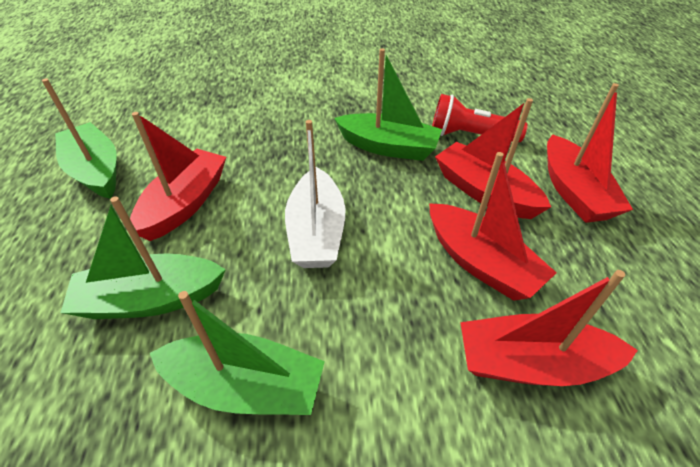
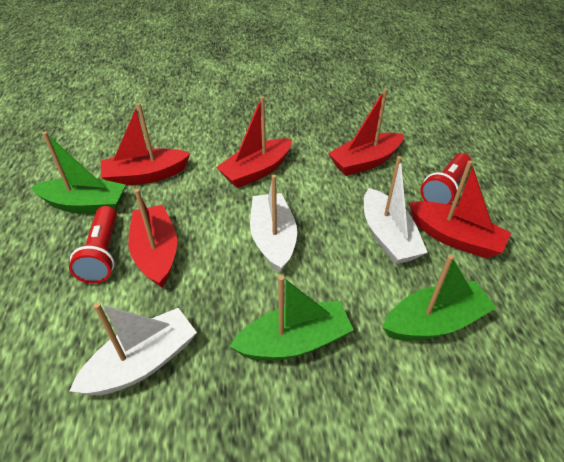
green boat: 4 -> 3
red flashlight: 1 -> 2
white boat: 1 -> 3

